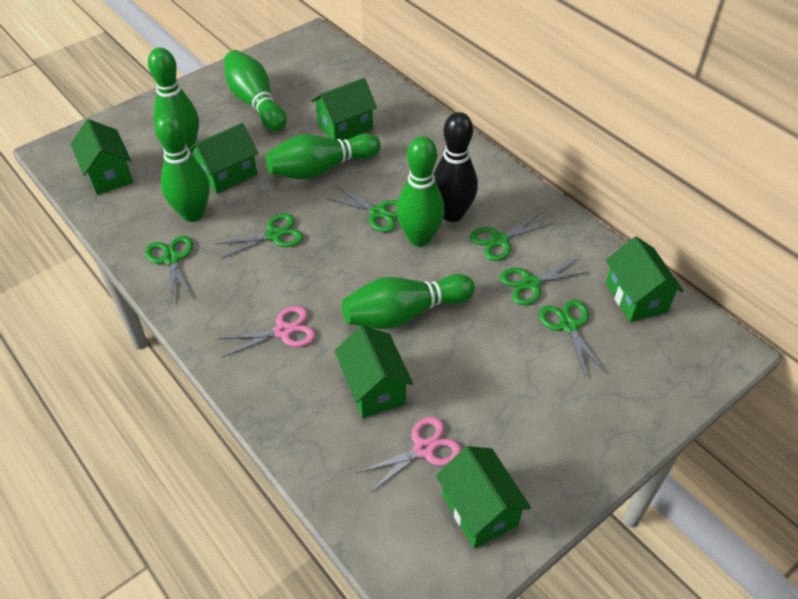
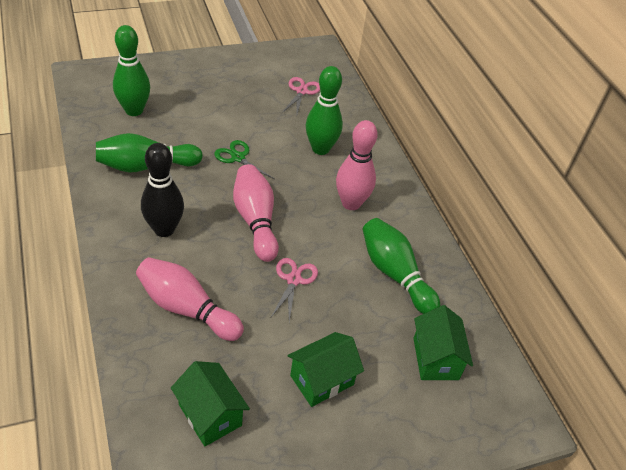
green bowling pin: 6 -> 4
green house: 6 -> 3
green scissors: 6 -> 1
pink bowling pin: 0 -> 3

